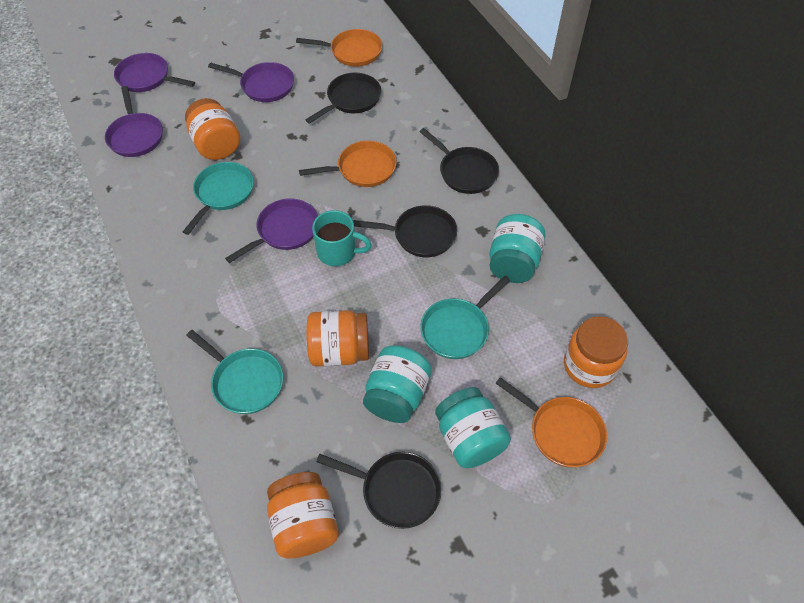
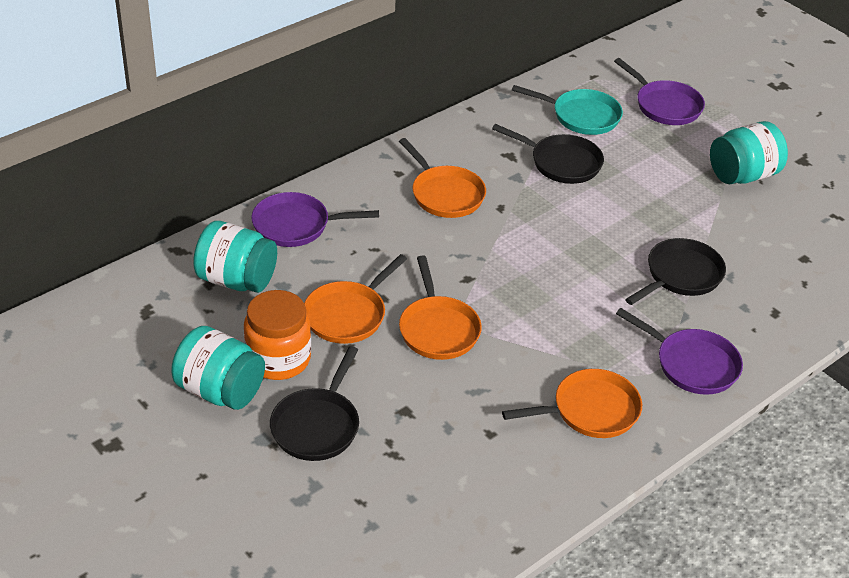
black pan: 4 -> 3
orange jar: 4 -> 1
orange pan: 3 -> 4
purple pan: 4 -> 3
turquoise mug: 1 -> 0
turquoise pan: 3 -> 1

